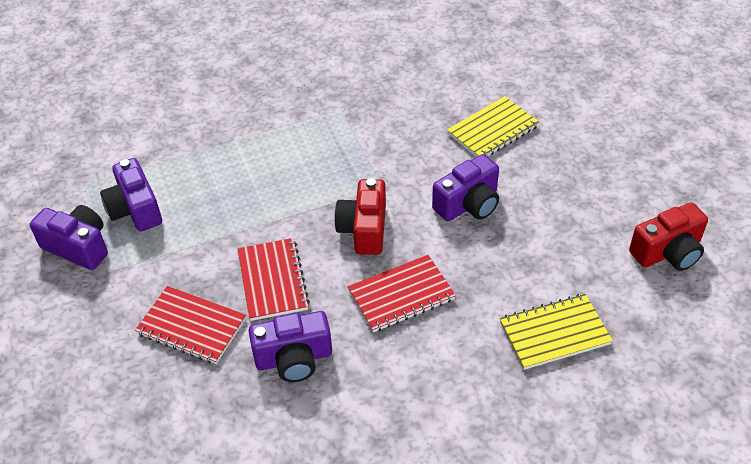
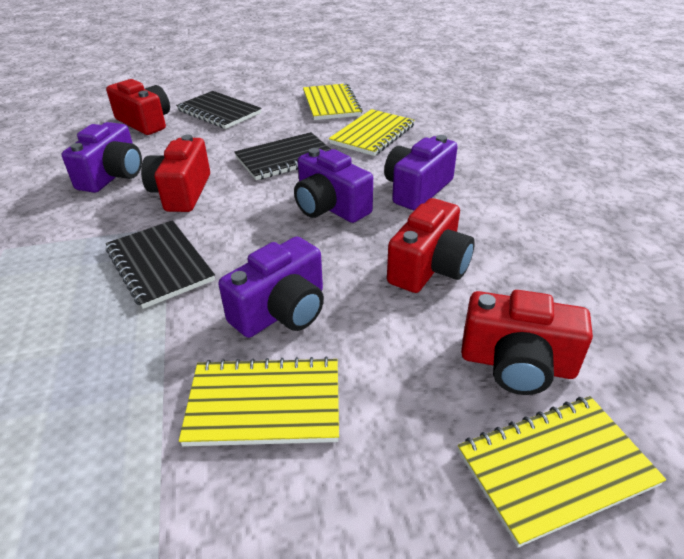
black notebook: 0 -> 3
red camera: 2 -> 4
red notebook: 3 -> 0
yellow notebook: 2 -> 4

